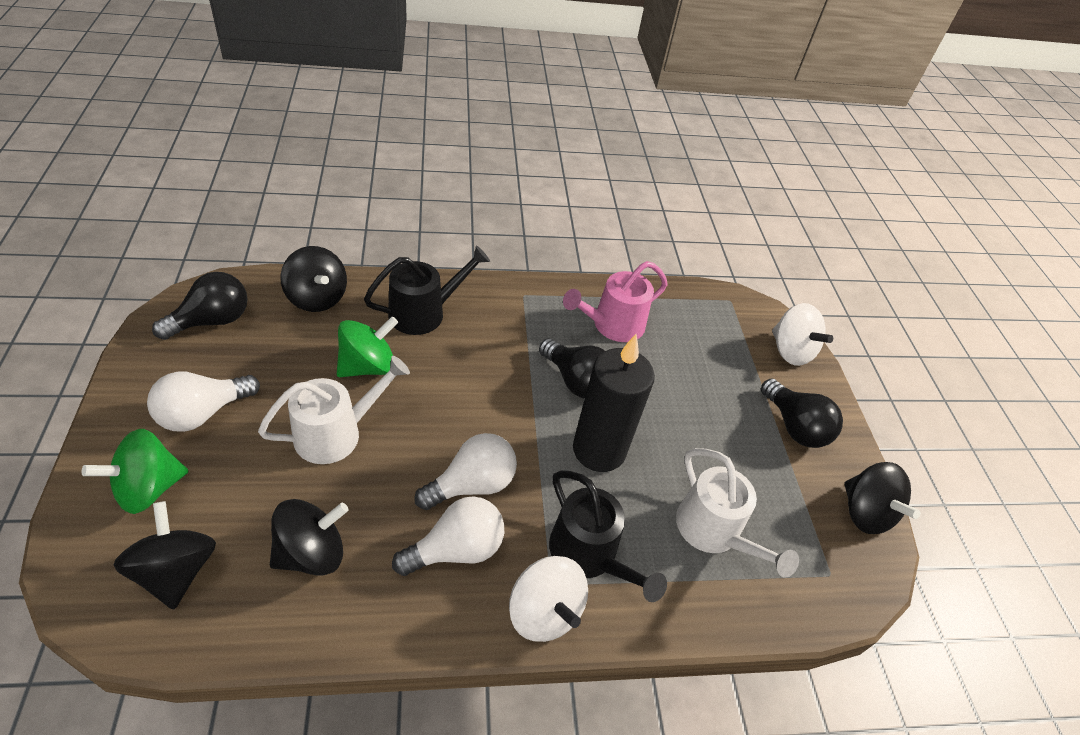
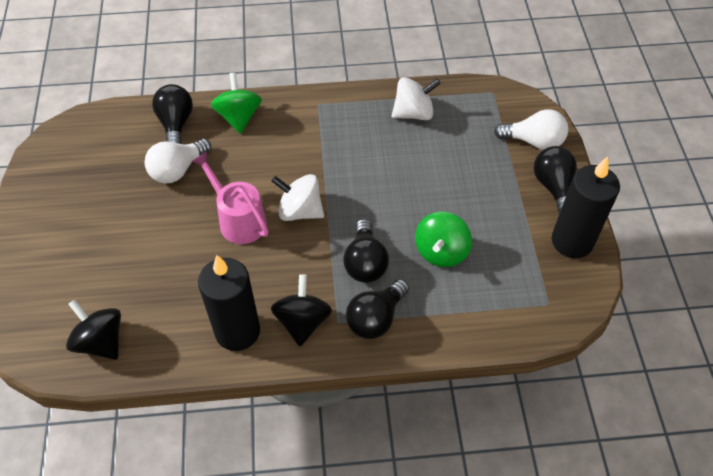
black candle: 1 -> 2
black light bulb: 3 -> 4
black spinning top: 4 -> 2
black watering can: 2 -> 0
white light bulb: 3 -> 2
white watering can: 2 -> 0

